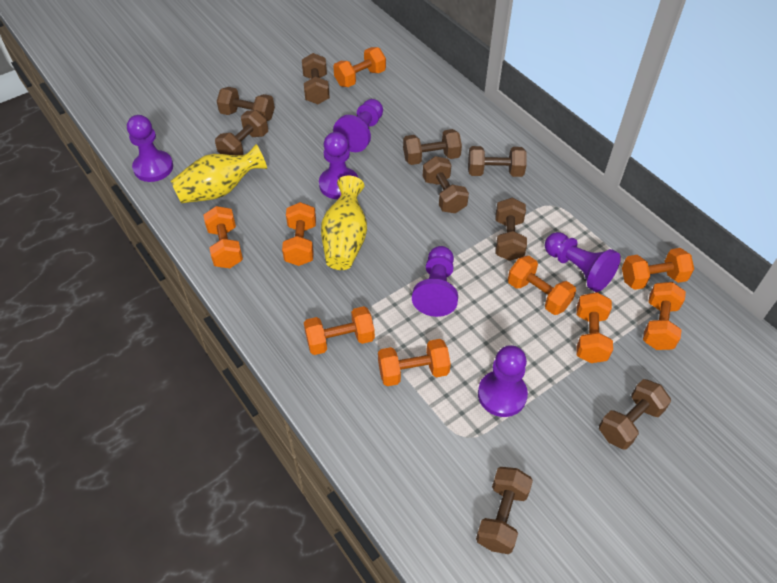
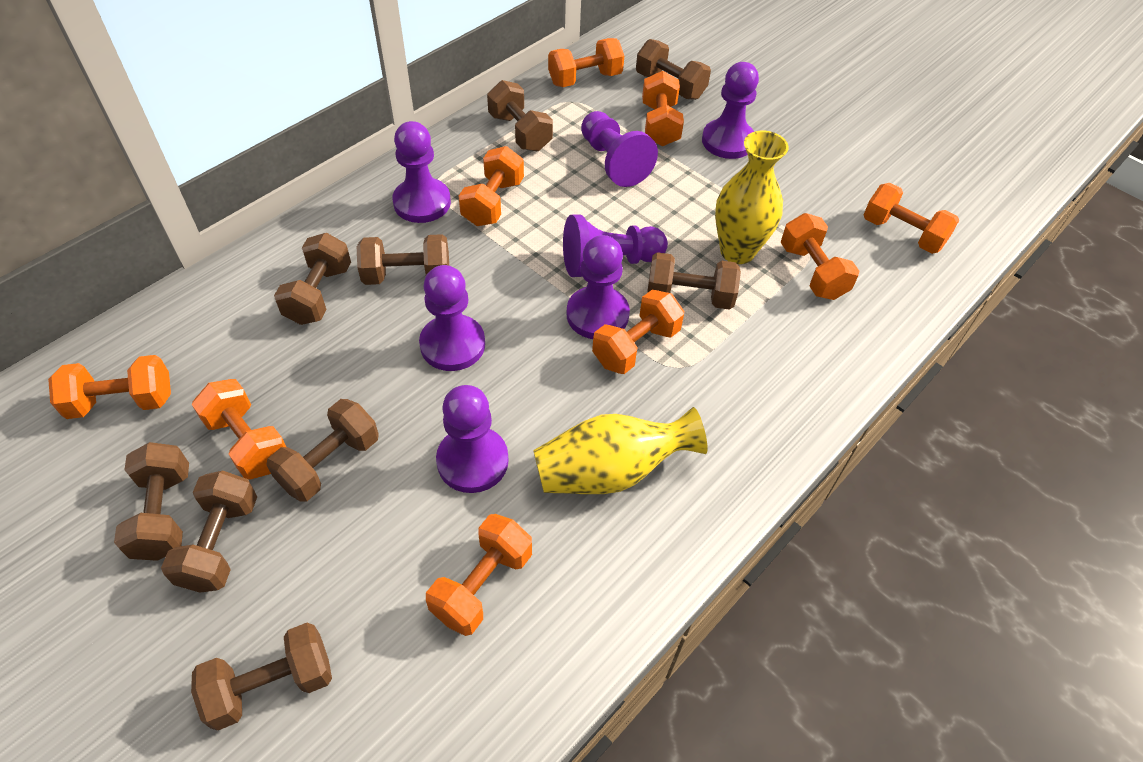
purple pawn: 6 -> 7

